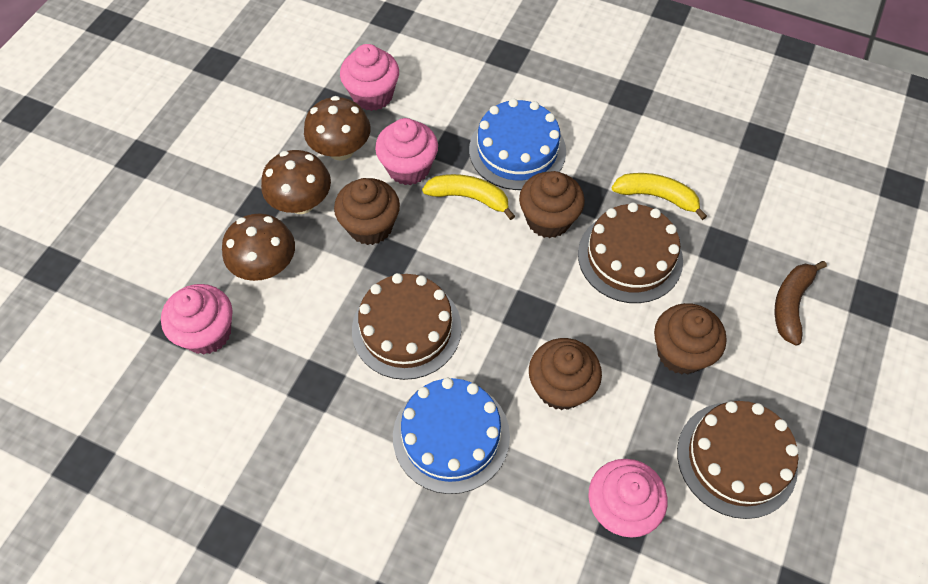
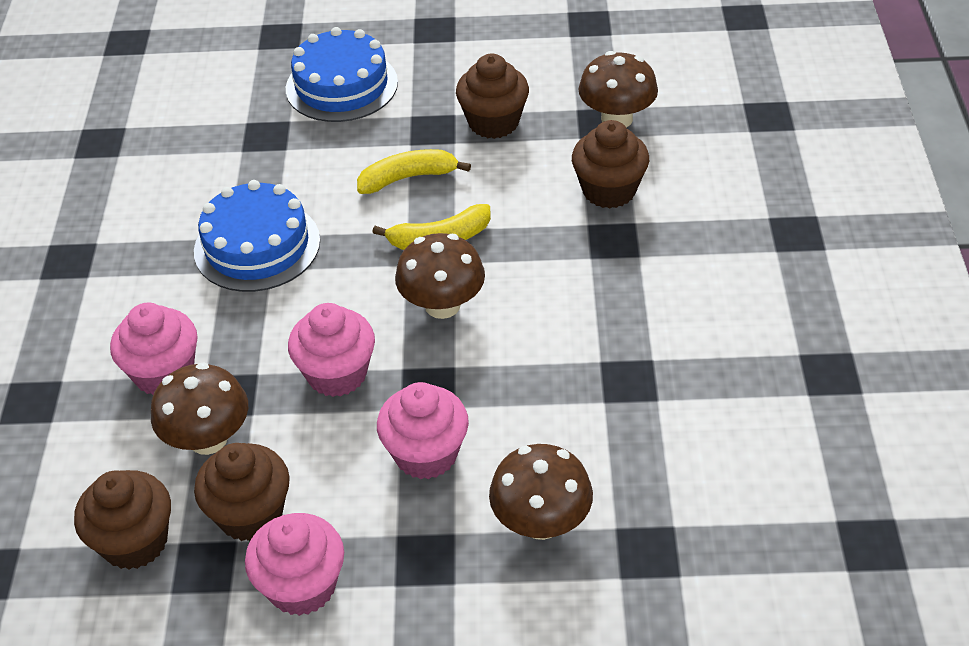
brown banana: 1 -> 0
brown cake: 3 -> 0
brown mushroom: 3 -> 4

